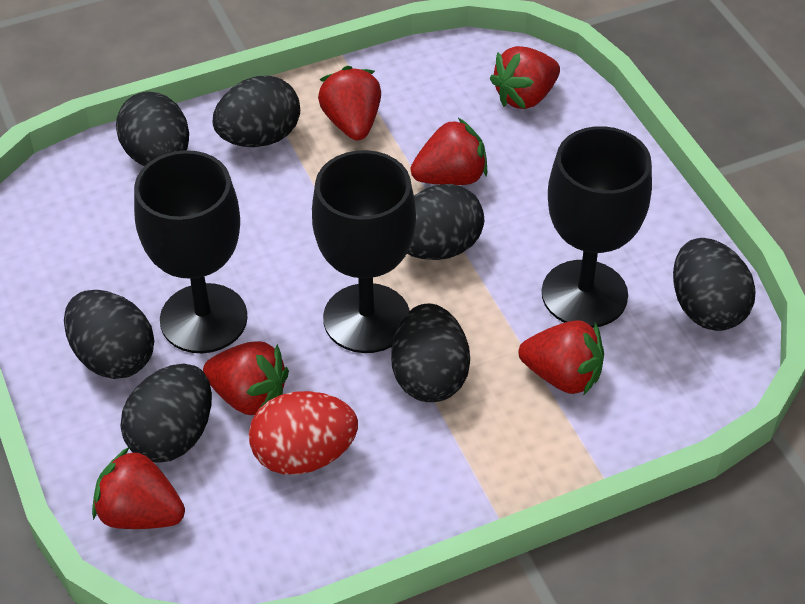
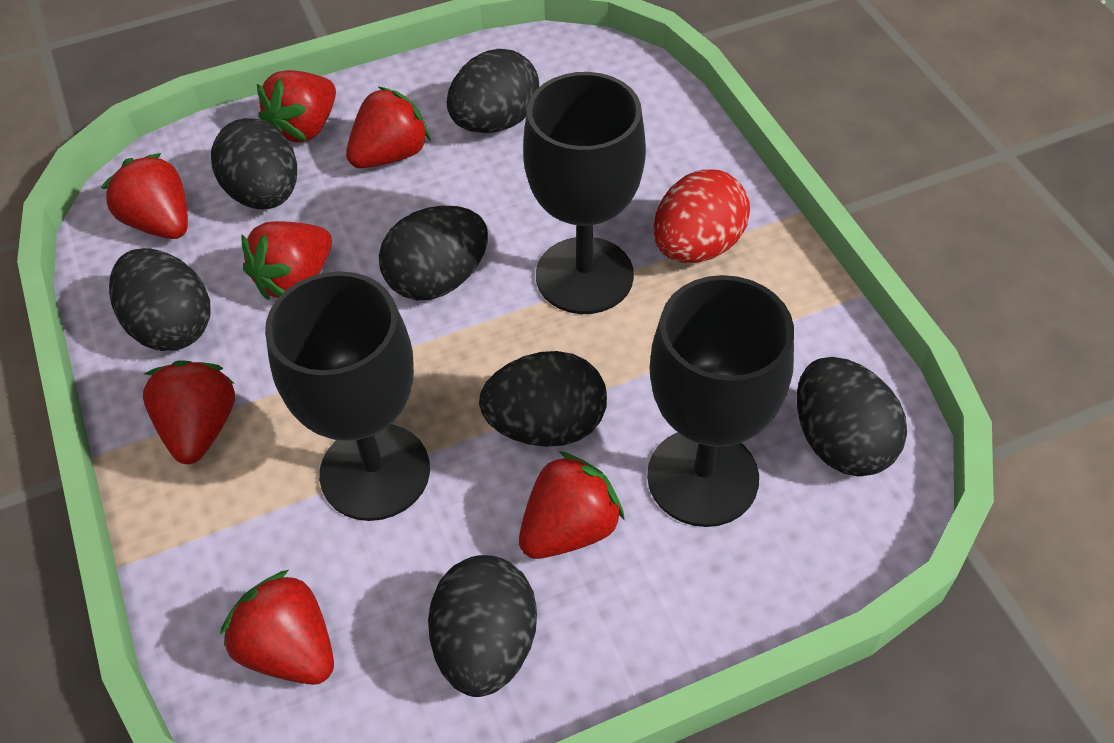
red strawberry: 6 -> 7

